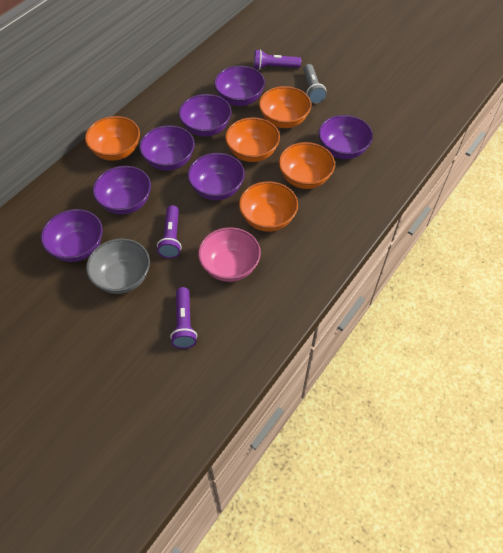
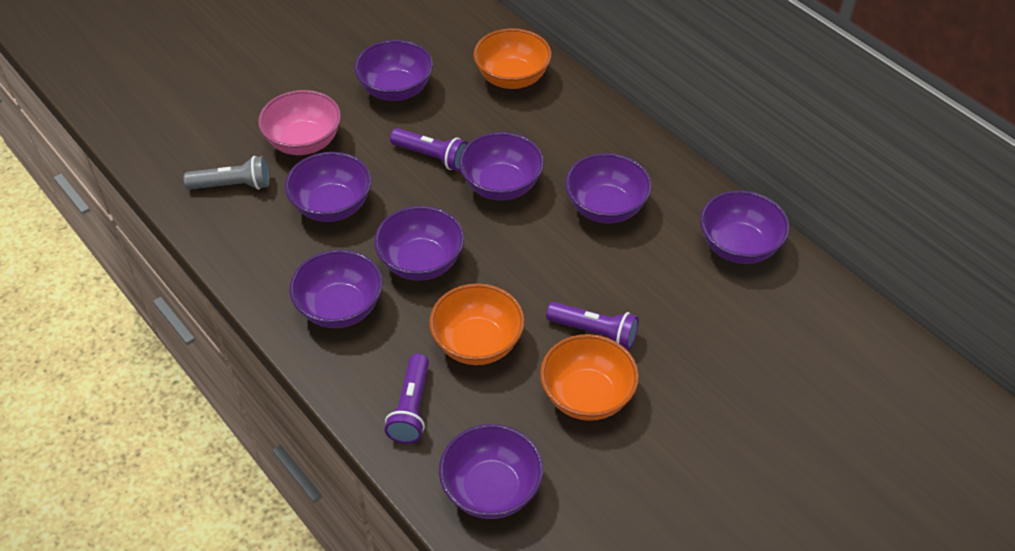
grey bowl: 1 -> 0
orange bowl: 5 -> 3
purple bowl: 7 -> 8

